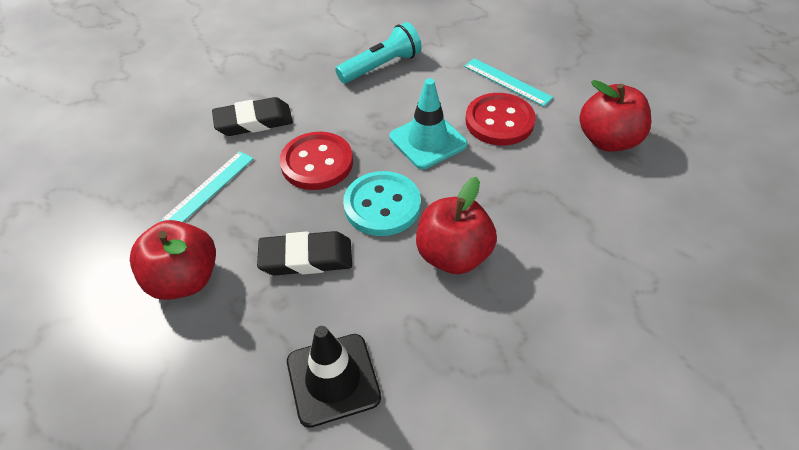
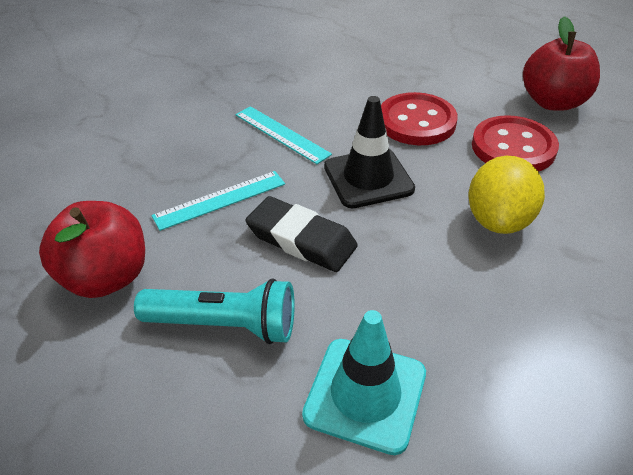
black eraser: 2 -> 1
red apple: 3 -> 2
turquoise button: 1 -> 0
yellow lemon: 0 -> 1

